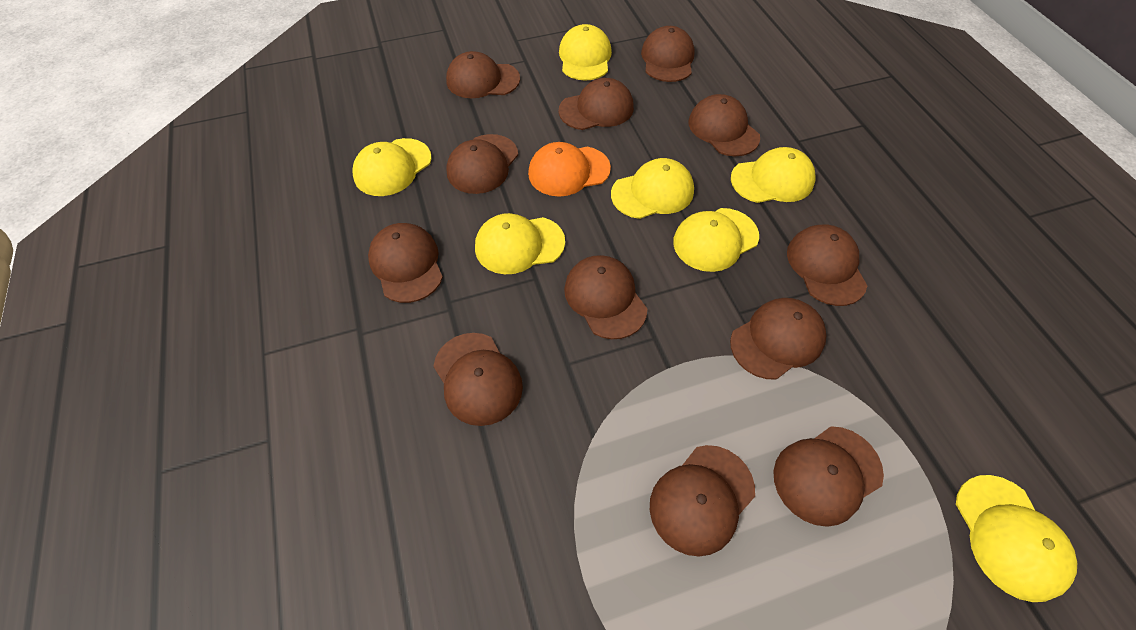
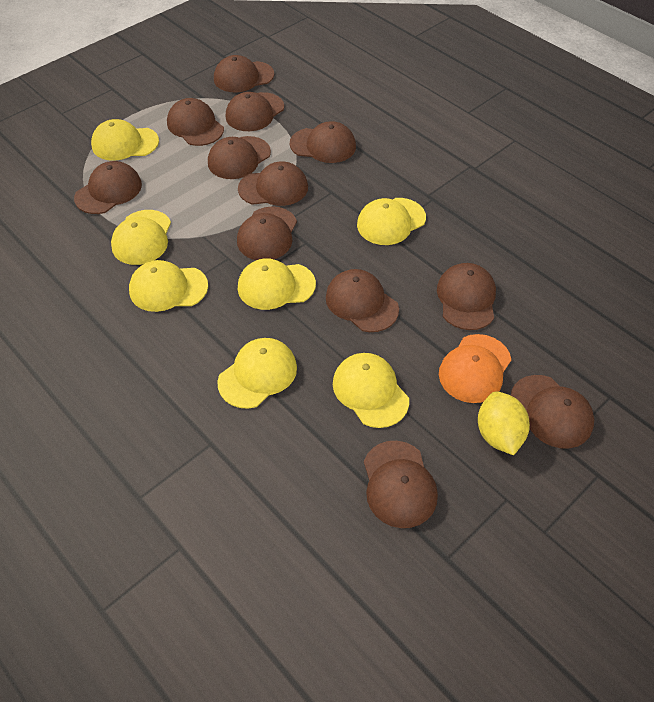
yellow lemon: 0 -> 1

